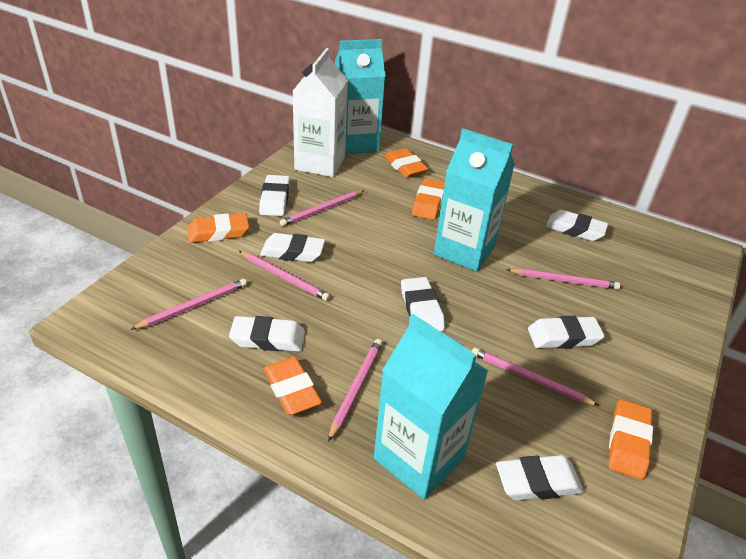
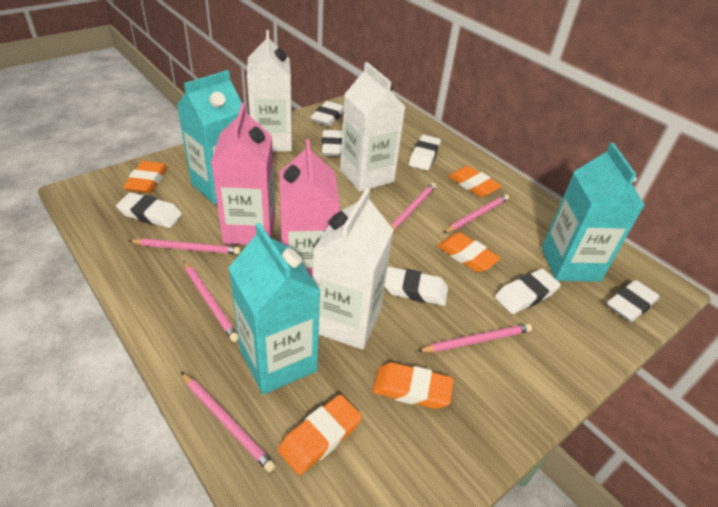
pink carton: 0 -> 2
white carton: 1 -> 3

